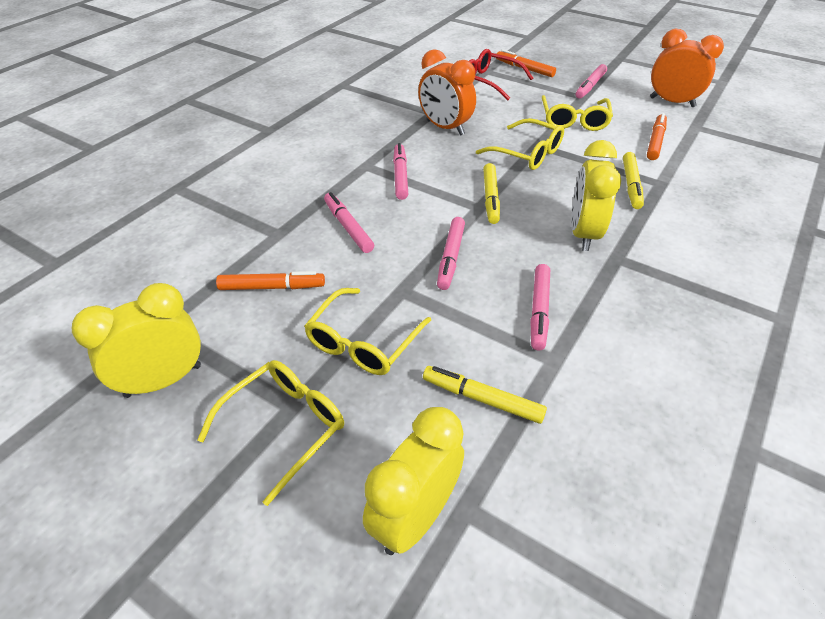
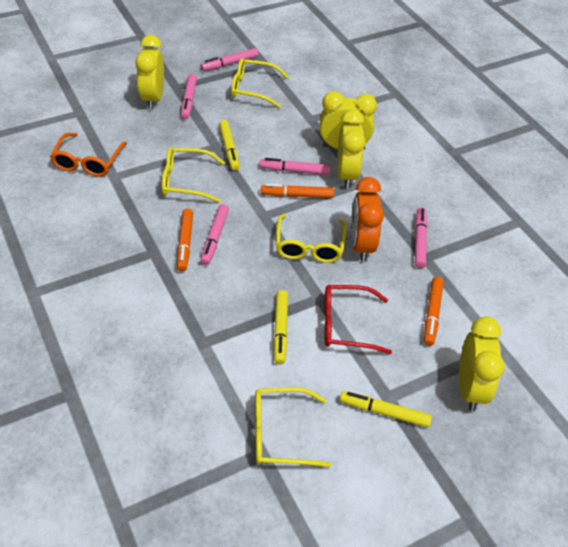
orange clock: 2 -> 1
orange glasses: 0 -> 1
yellow clock: 3 -> 4

